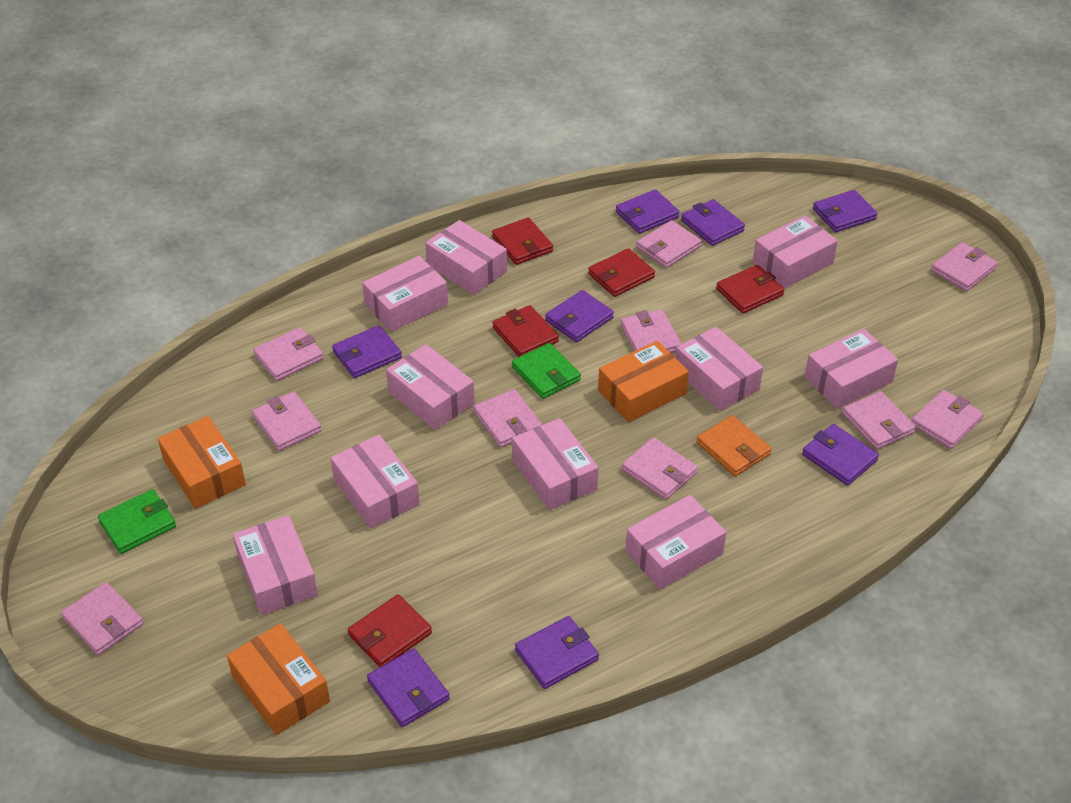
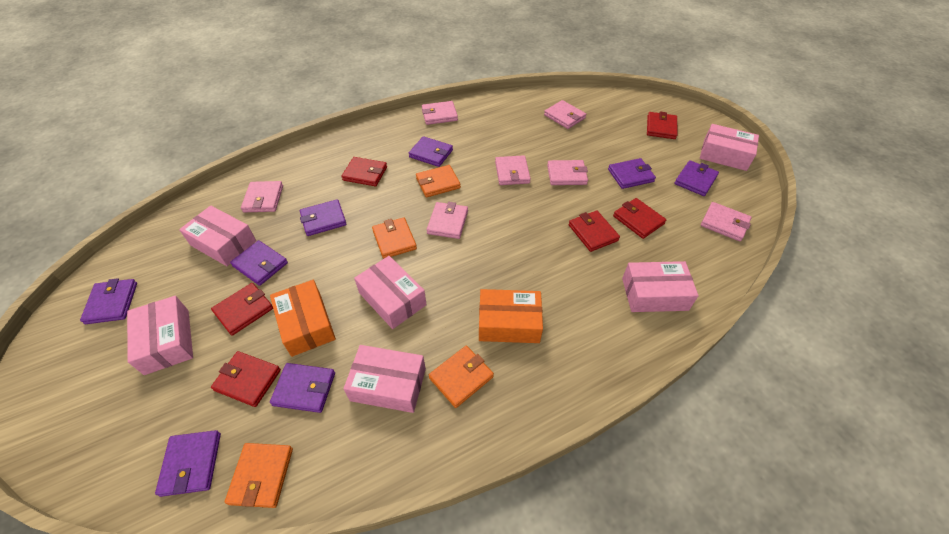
green wallet: 2 -> 0
orange box: 3 -> 2
orange wallet: 1 -> 4
pink box: 10 -> 6
pink wallet: 10 -> 7
red wallet: 5 -> 6

